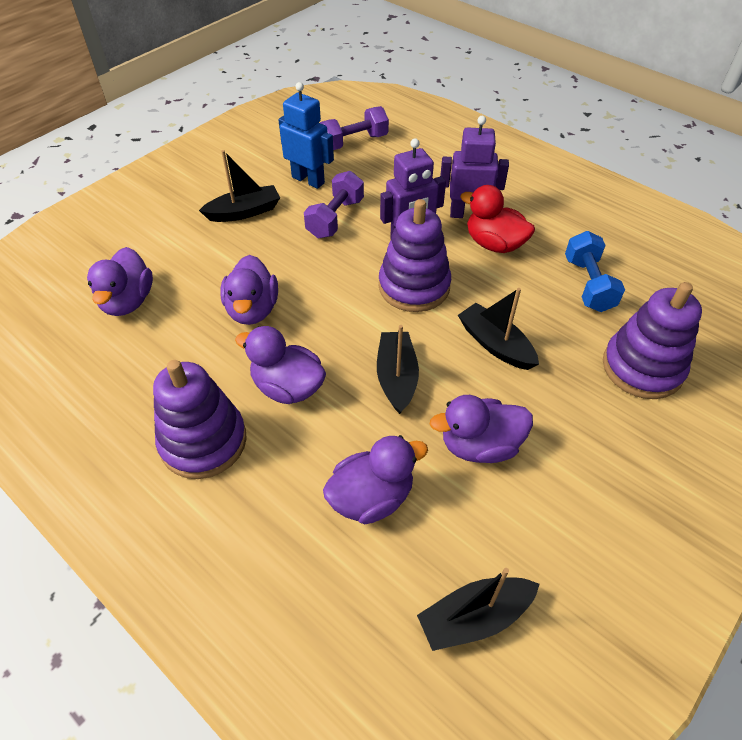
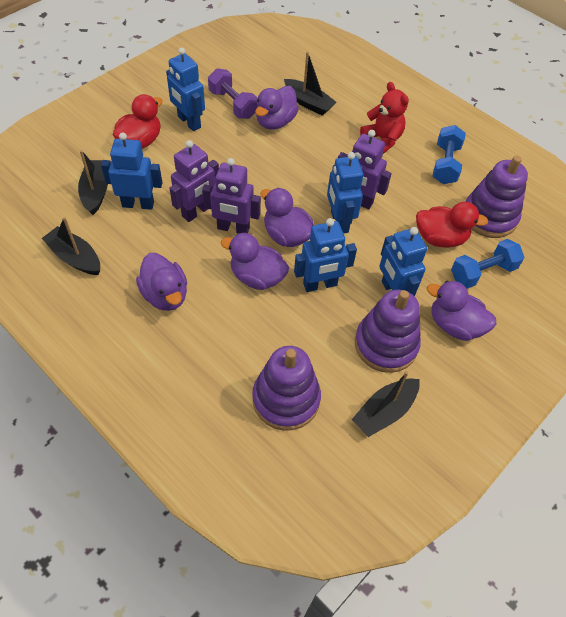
blue dumbbell: 1 -> 2
blue robot: 1 -> 5
purple dumbbell: 2 -> 1
purple robot: 2 -> 3
red duck: 1 -> 2
red teddy bear: 0 -> 1

